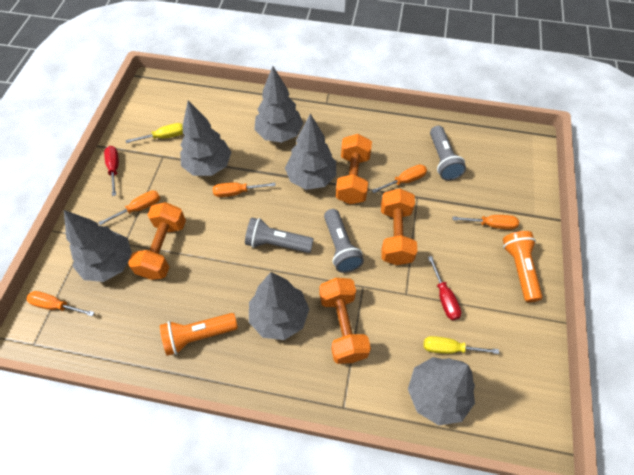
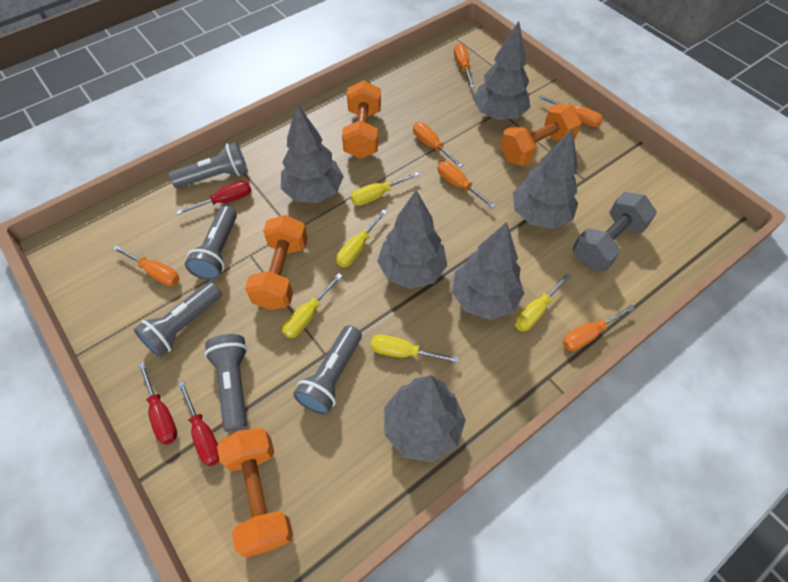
grey dumbbell: 0 -> 1
grey flashlight: 3 -> 5
orange flashlight: 2 -> 0
orange screwdriver: 5 -> 6
red screwdriver: 2 -> 3
yellow screwdriver: 2 -> 5

